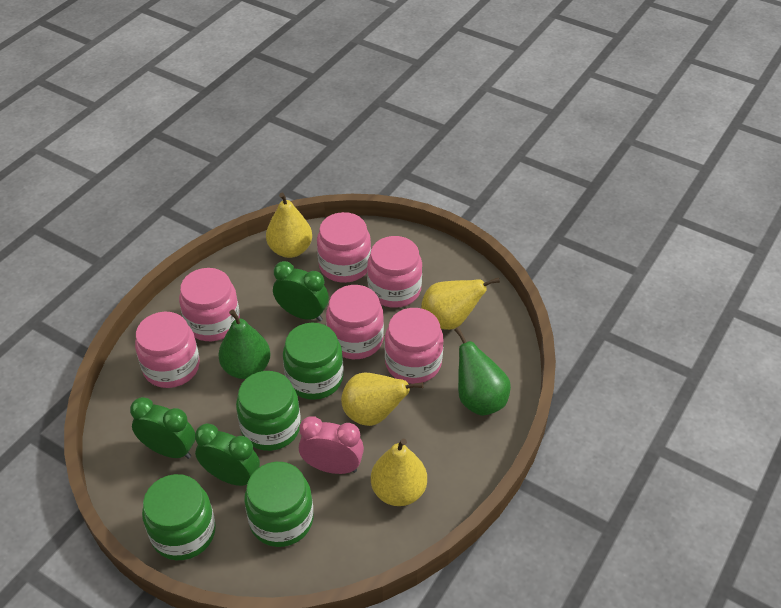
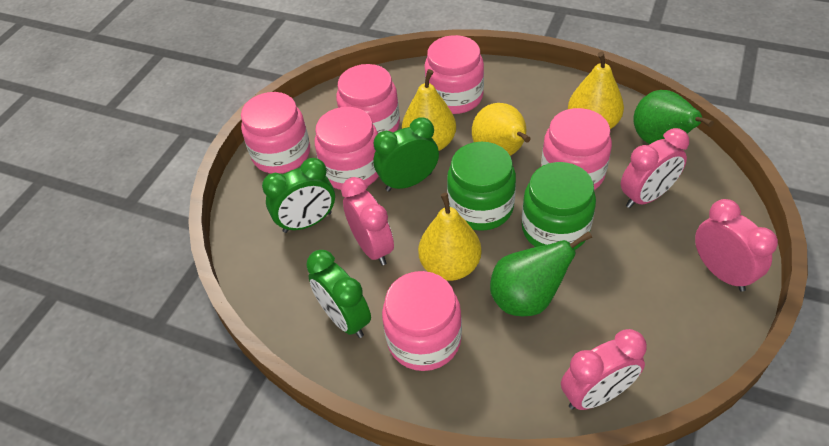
green jar: 4 -> 2
pink clock: 1 -> 4

